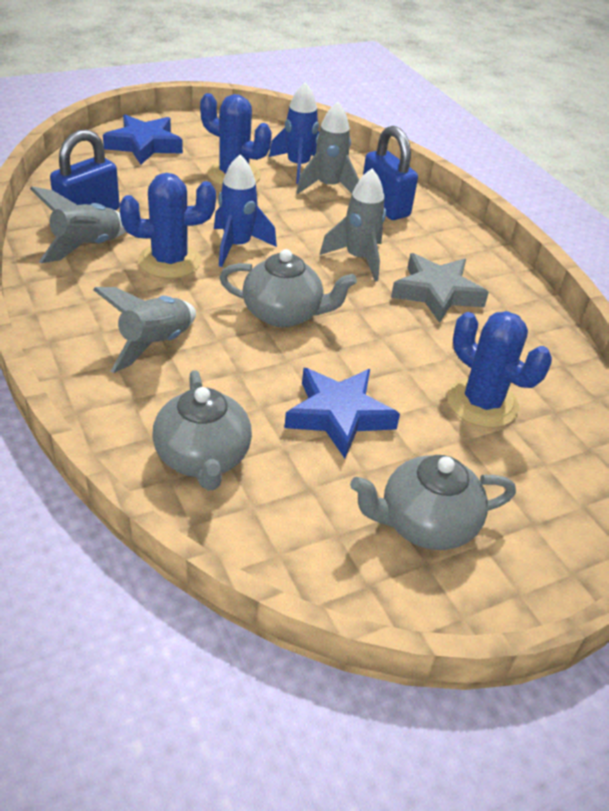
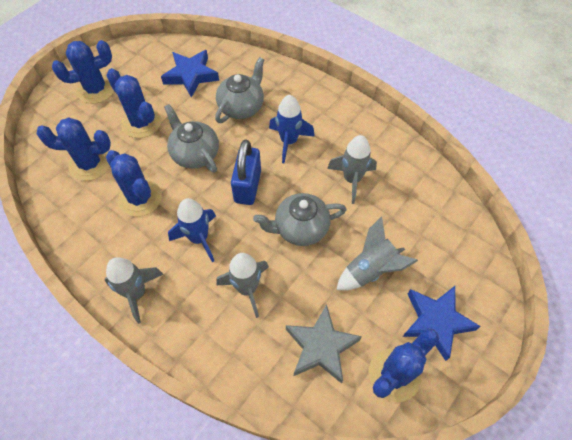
blue cactus: 3 -> 5
blue padlock: 2 -> 1

